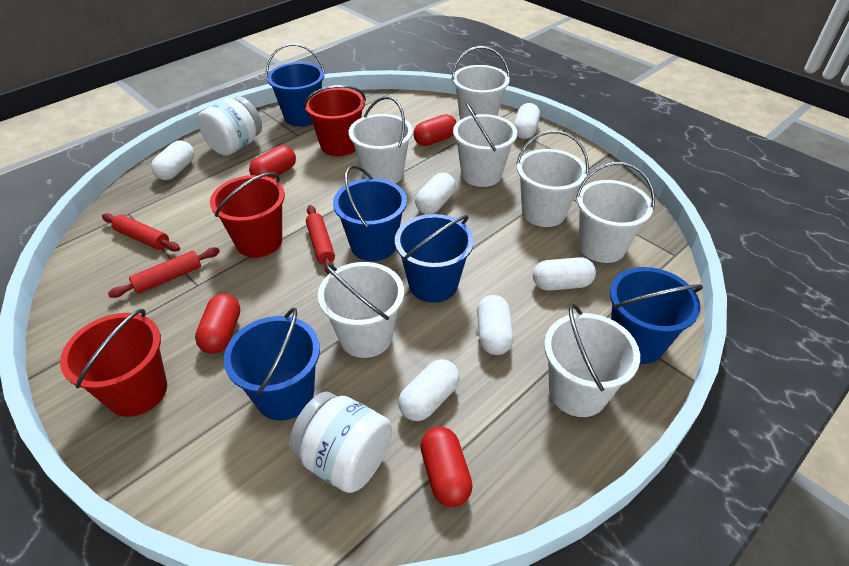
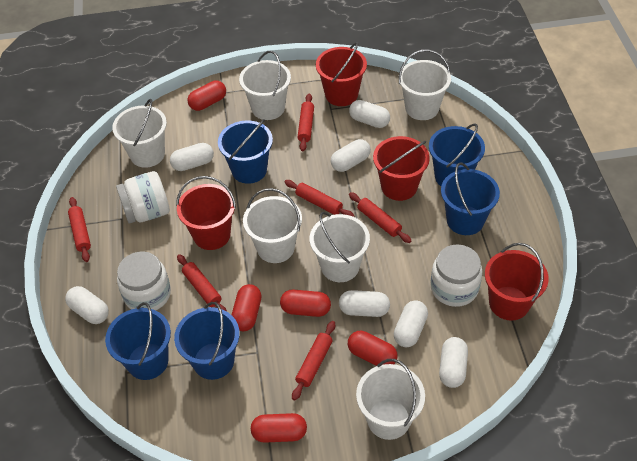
red bucket: 3 -> 4
red capsule: 4 -> 5
red rolling pin: 3 -> 6
white bucket: 7 -> 6
white capsule: 6 -> 7
white jar: 2 -> 3

